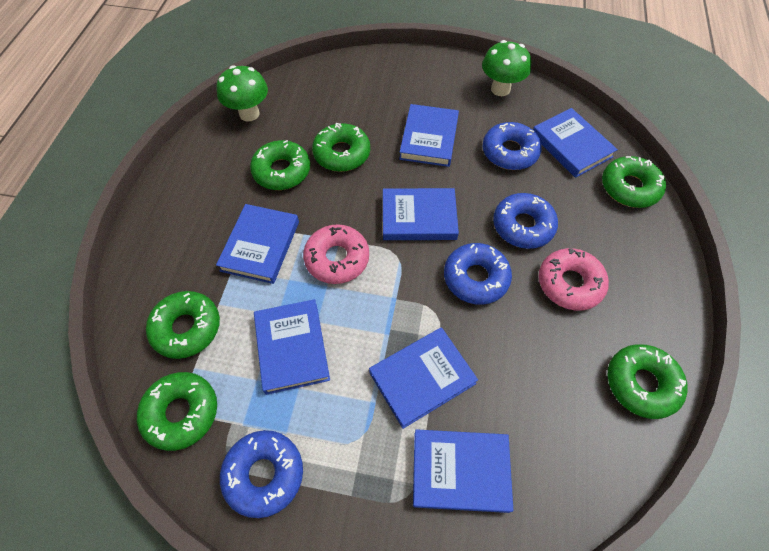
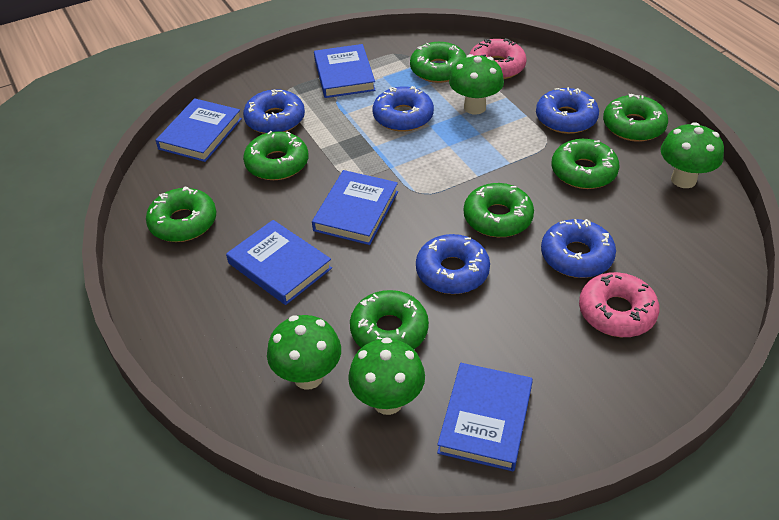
blue book: 7 -> 5
blue donut: 4 -> 5
green donut: 6 -> 7
green mushroom: 2 -> 4

